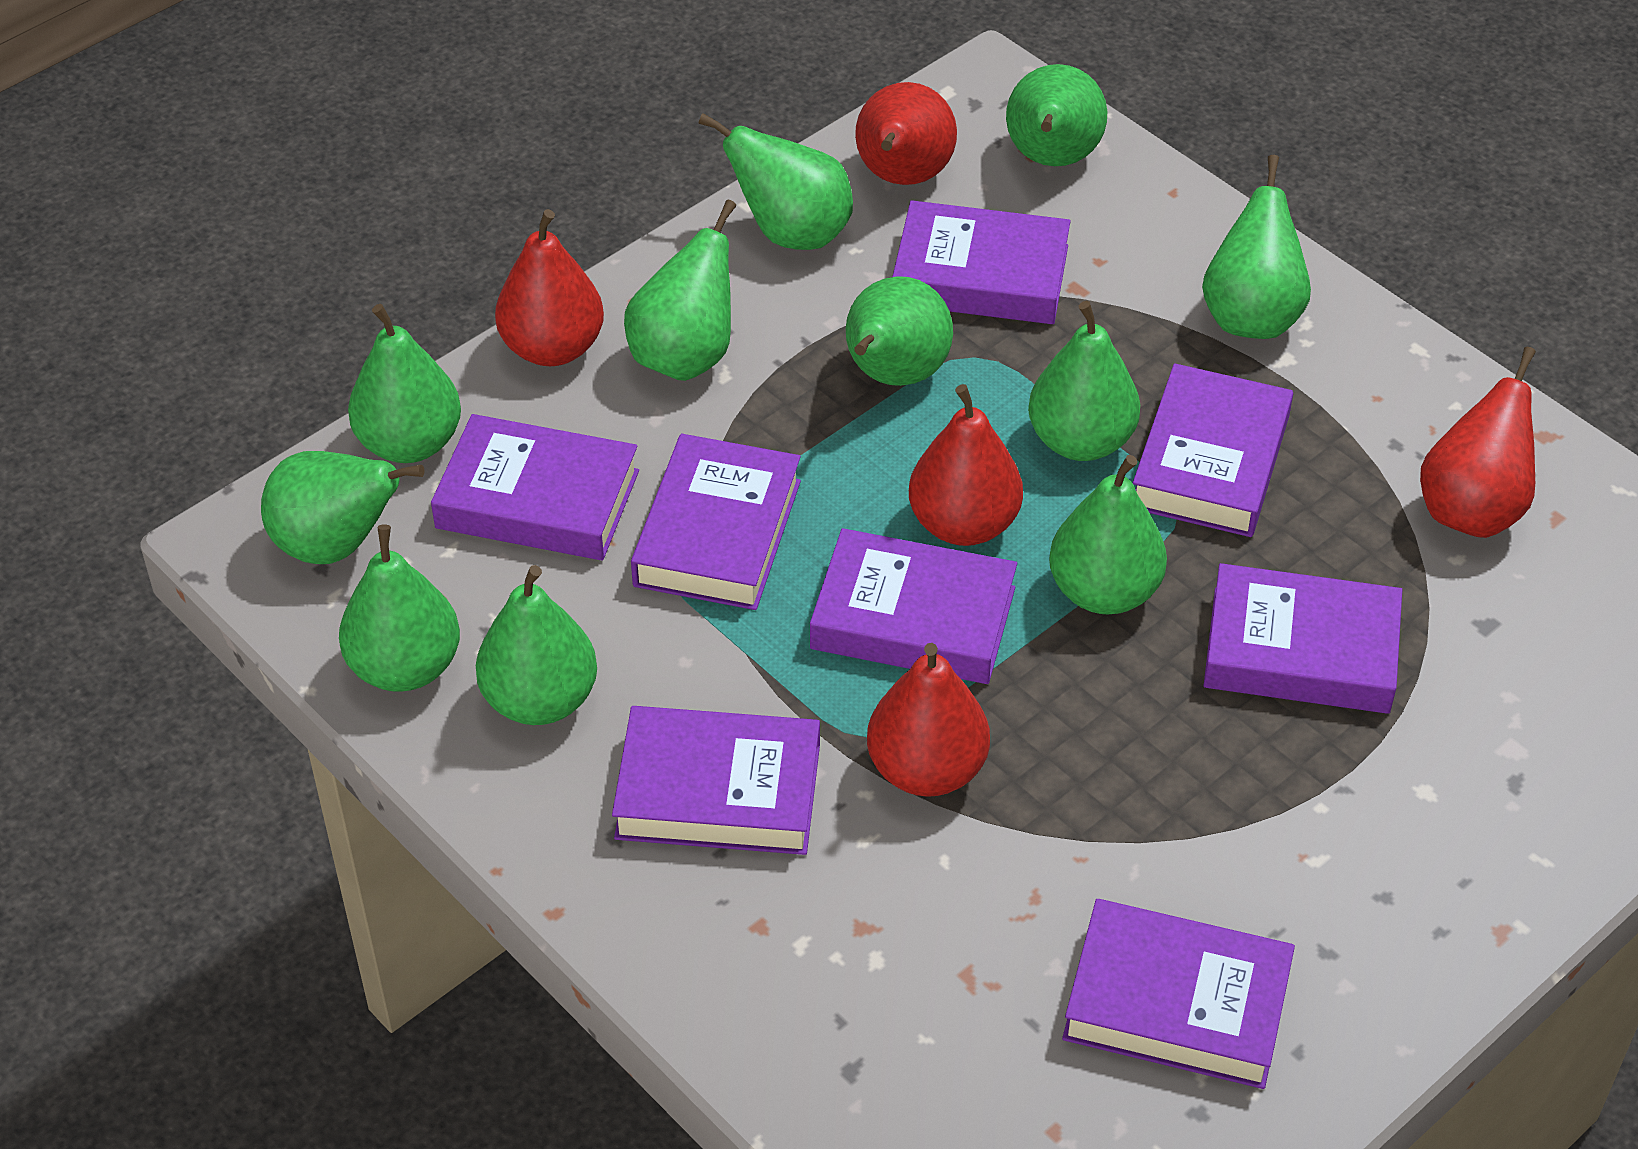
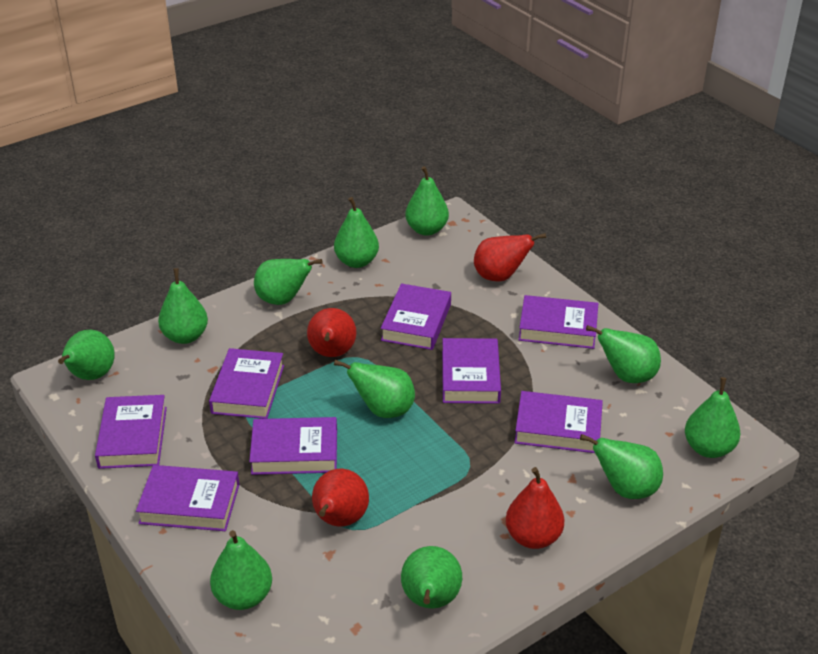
red pear: 5 -> 4

